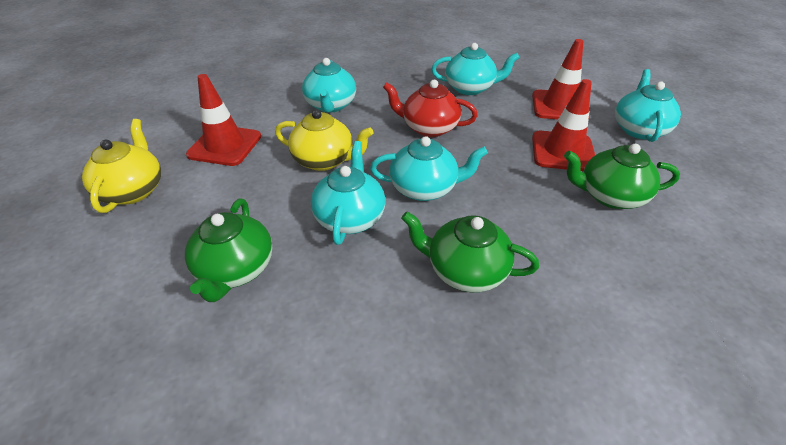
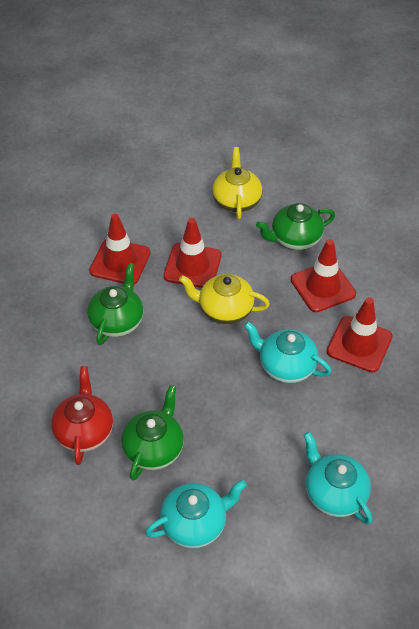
red traffic cone: 3 -> 4
turquoise teapot: 5 -> 3

